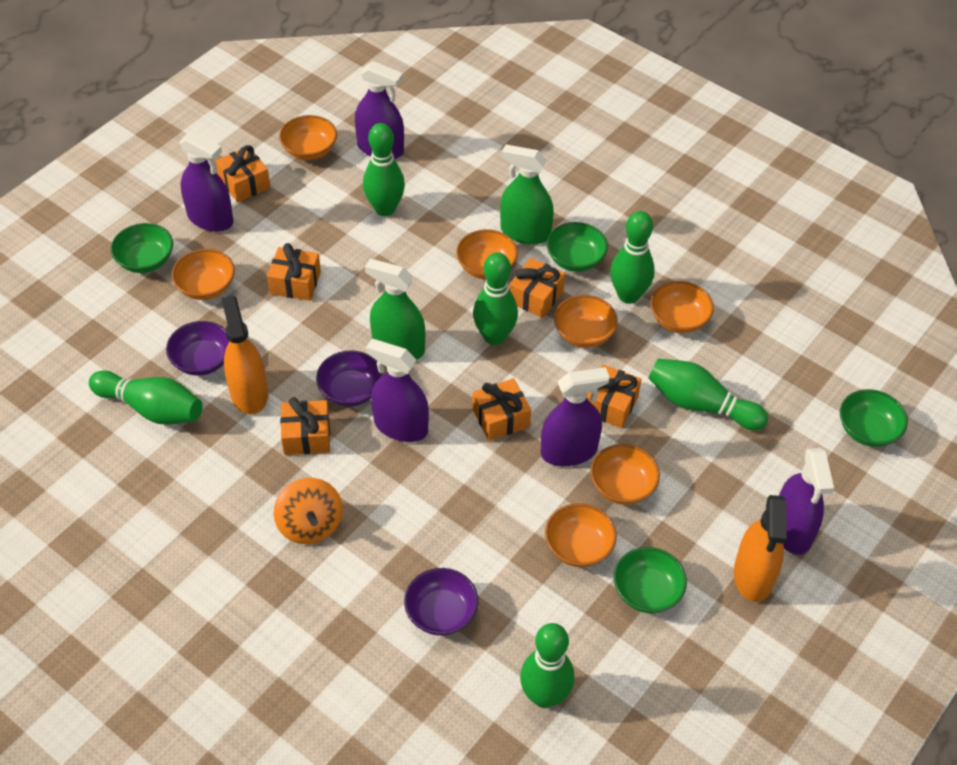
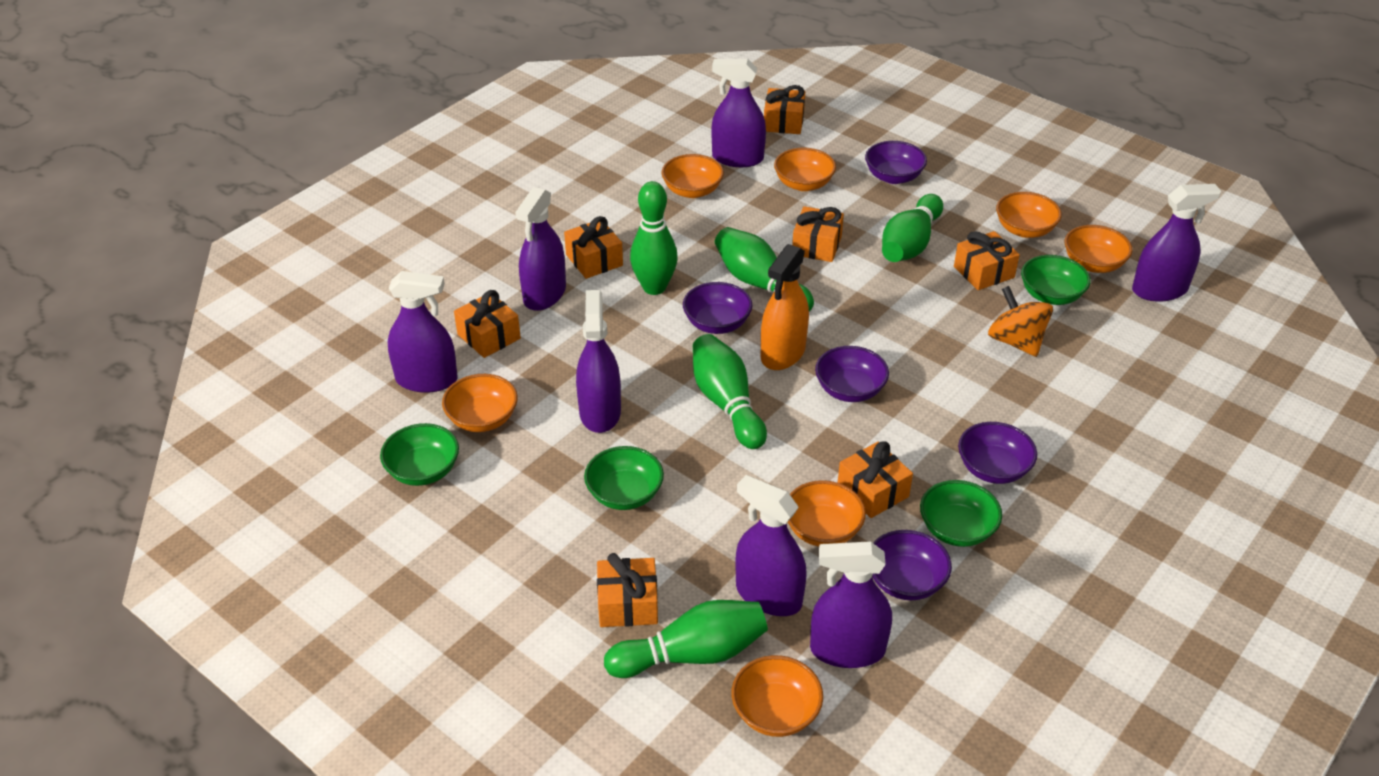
green bowling pin: 6 -> 5
green spray bottle: 2 -> 0
orange gift: 6 -> 7
orange spray bottle: 2 -> 1
purple bowl: 3 -> 5
purple spray bottle: 5 -> 7

